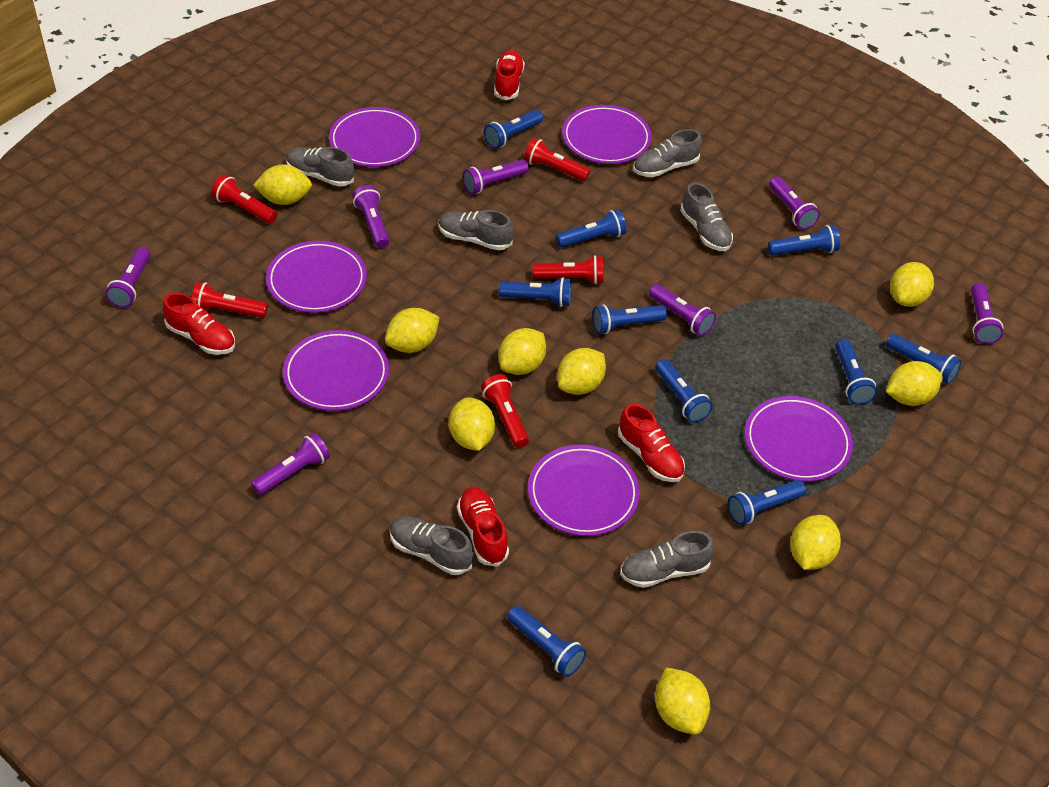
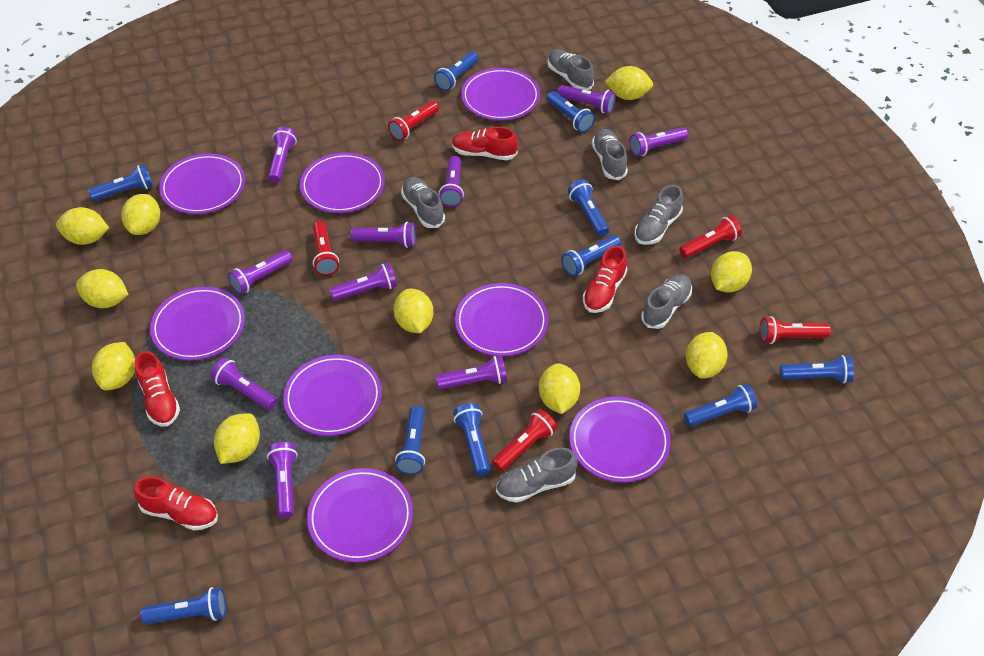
purple flashlight: 7 -> 10
purple plate: 6 -> 8
yellow lemon: 9 -> 10

